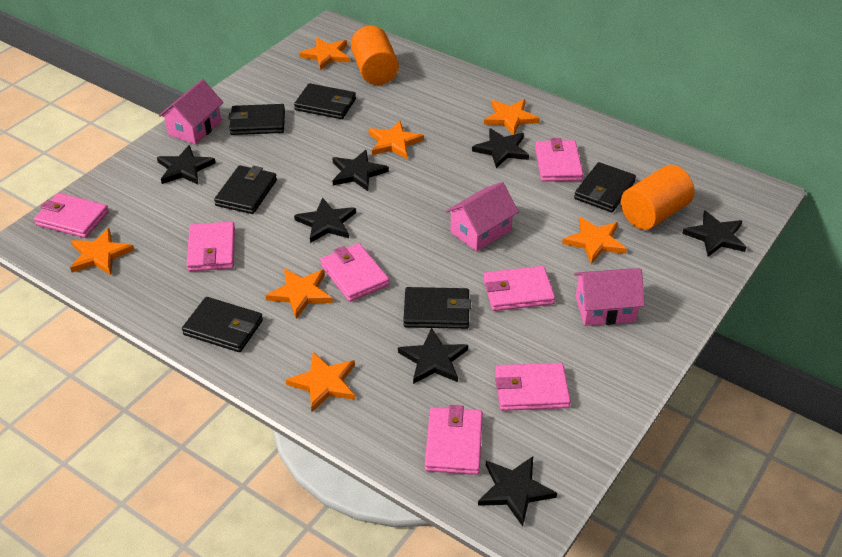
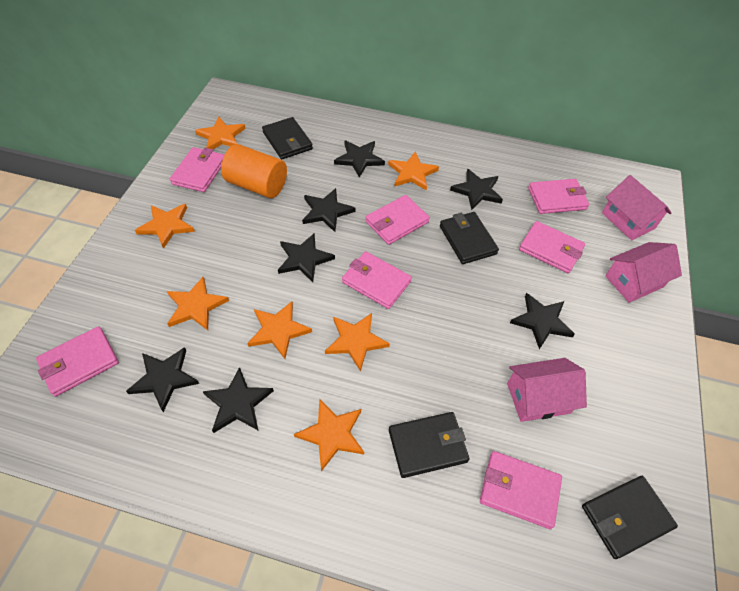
black wallet: 6 -> 4
orange cylinder: 2 -> 1

